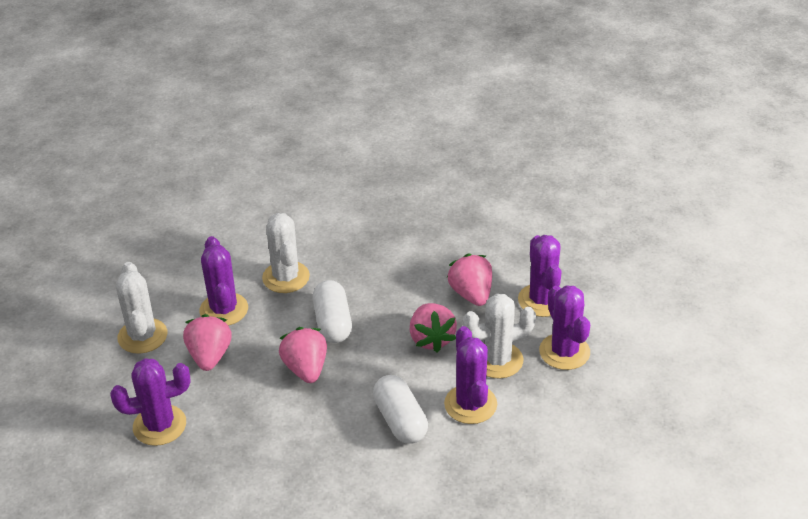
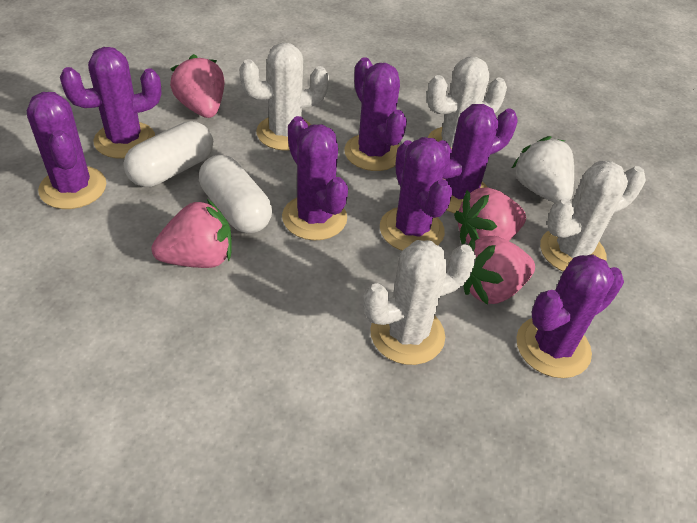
purple cactus: 5 -> 7
white cactus: 3 -> 4
white strawberry: 0 -> 1

